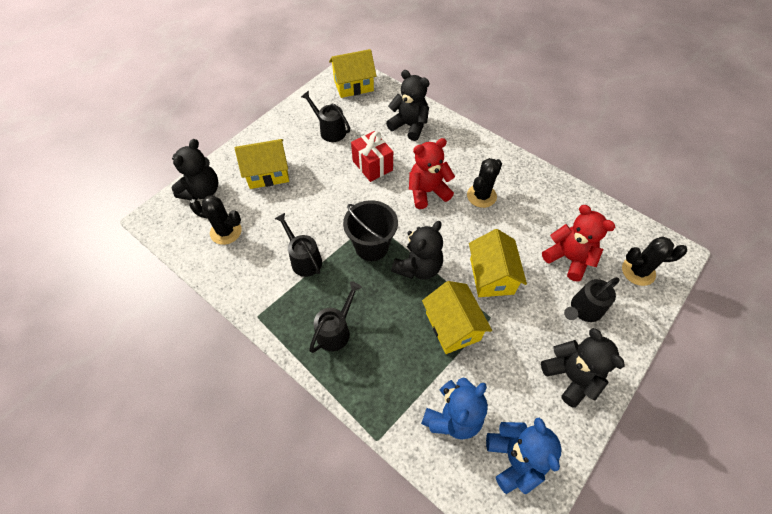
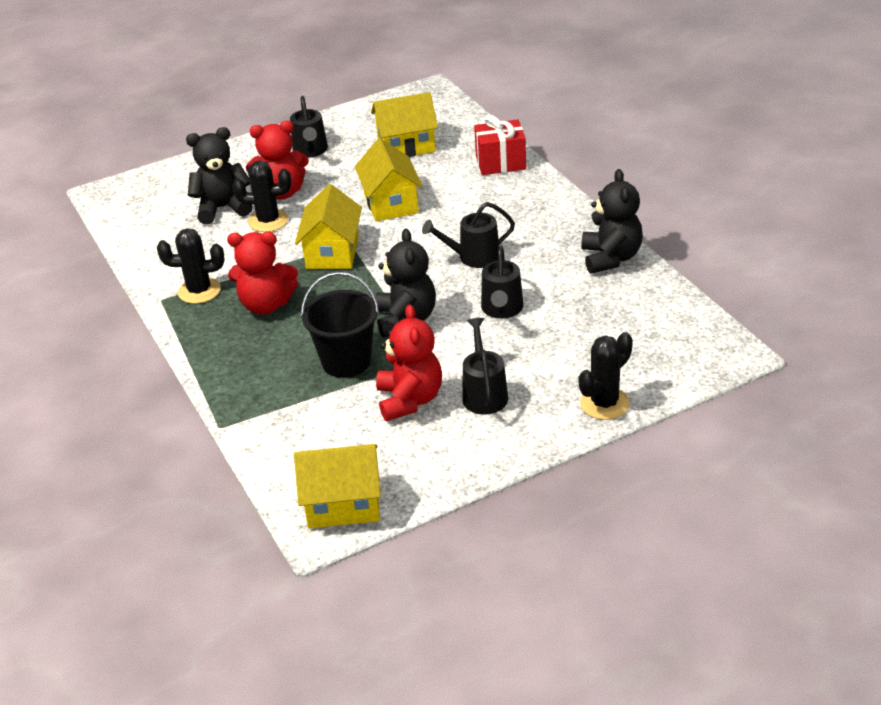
black teddy bear: 4 -> 3
blue teddy bear: 2 -> 0
red teddy bear: 2 -> 3

